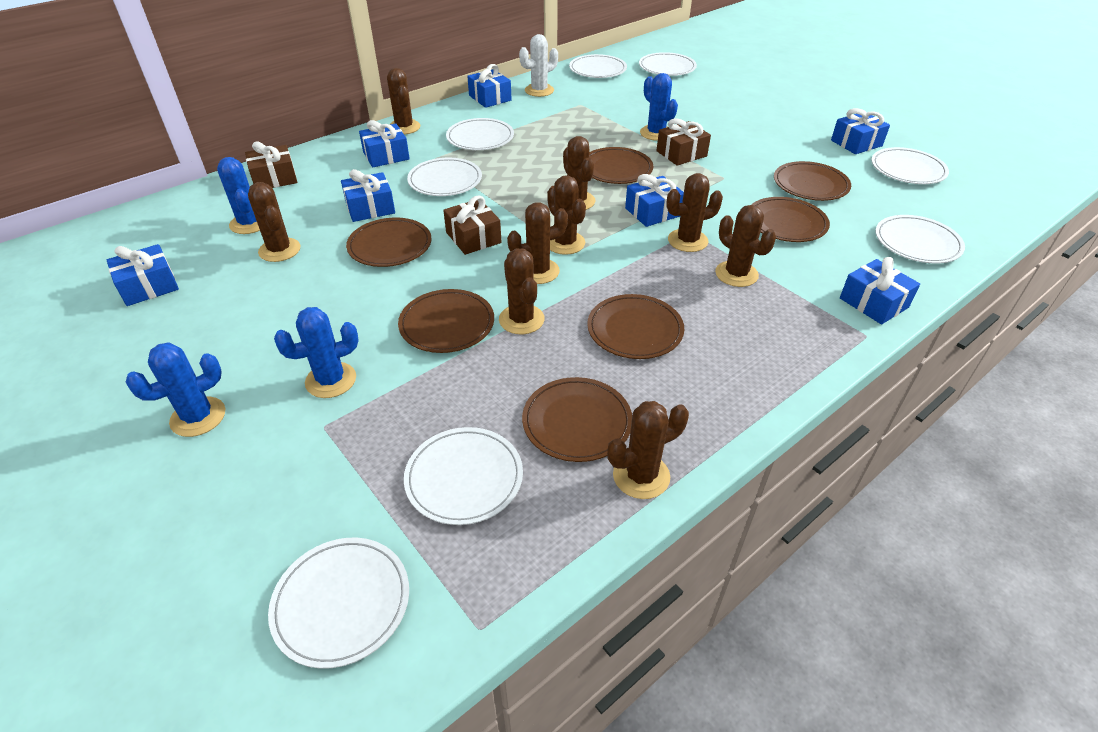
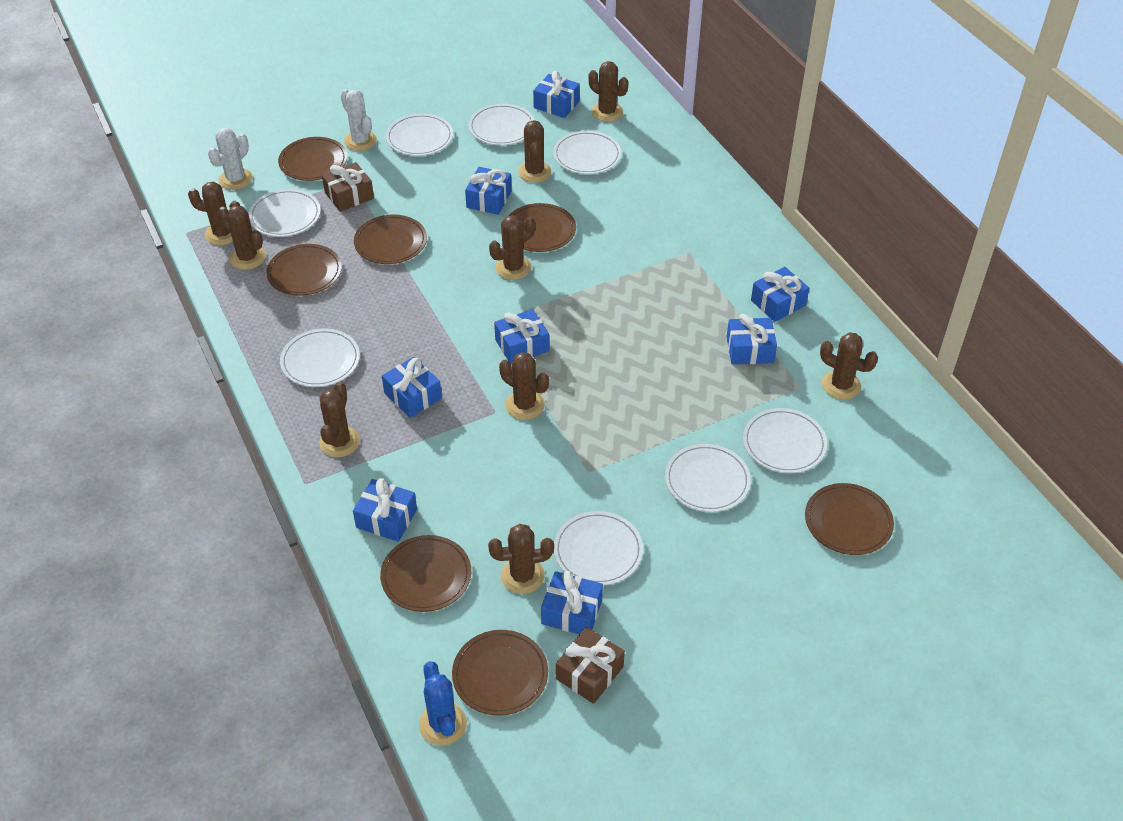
blue cactus: 4 -> 1
blue gift: 7 -> 8
brown gift: 3 -> 2
white cactus: 1 -> 2

